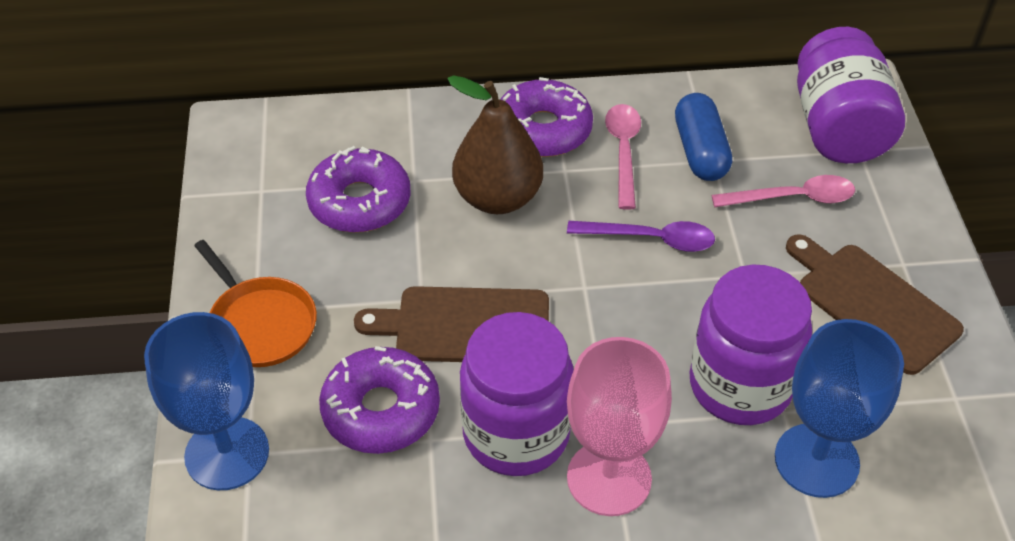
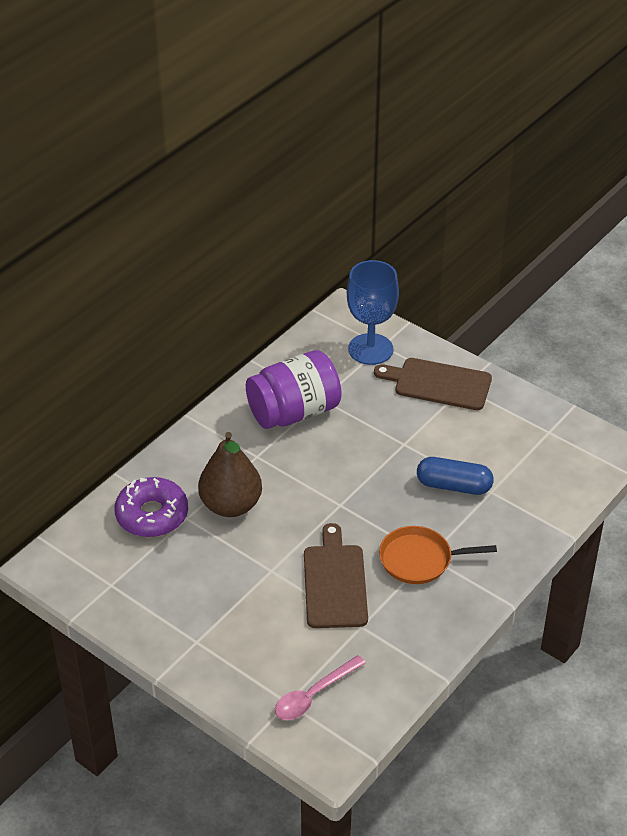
blue goblet: 2 -> 1
pink goblet: 1 -> 0
pink spoon: 2 -> 1
purple donut: 3 -> 1
purple jar: 3 -> 1
purple spoon: 1 -> 0

